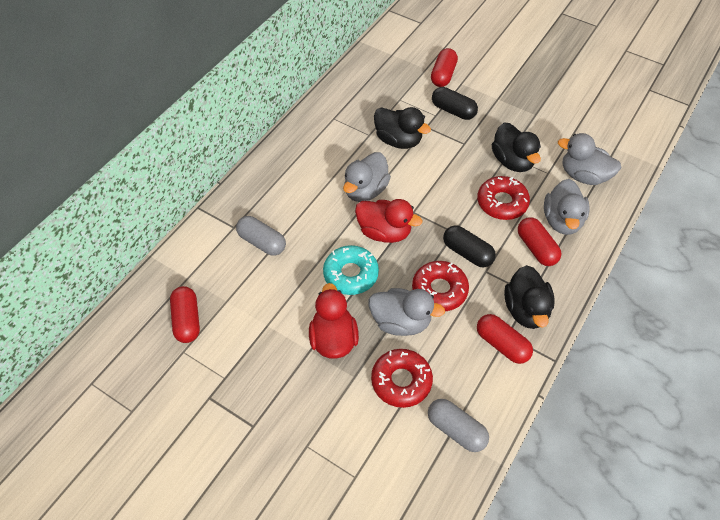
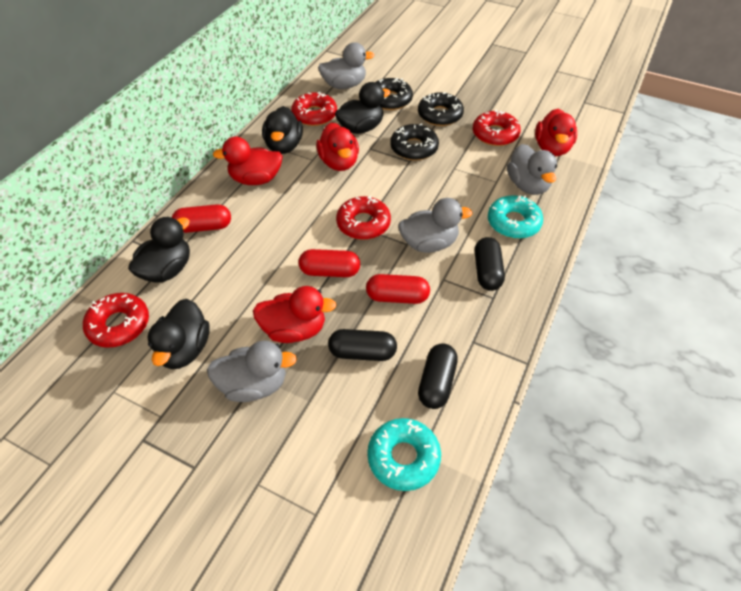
black capsule: 2 -> 3
black donut: 0 -> 3
black duck: 3 -> 4
grey capsule: 2 -> 0
red capsule: 4 -> 3
red donut: 3 -> 4
red duck: 2 -> 4
turquoise donut: 1 -> 2

